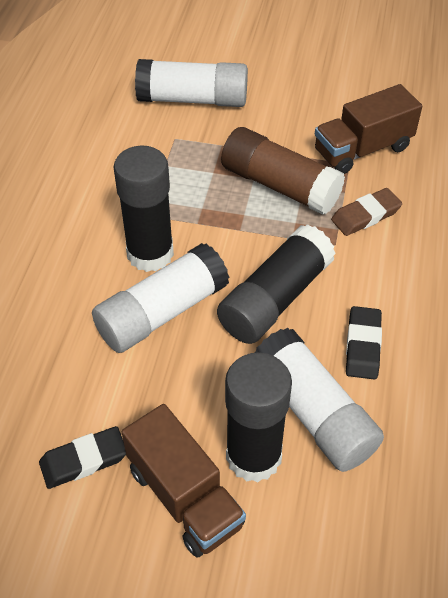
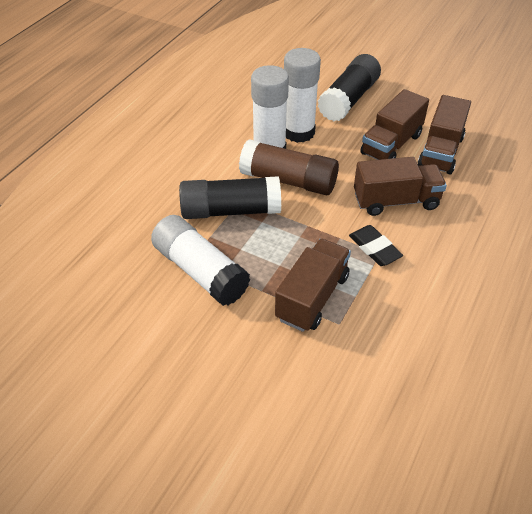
black eraser: 2 -> 1
black glue stick: 3 -> 2
brown eraser: 1 -> 0
brown truck: 2 -> 4

